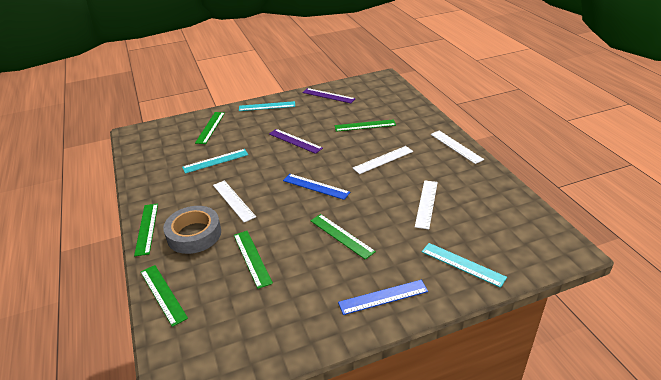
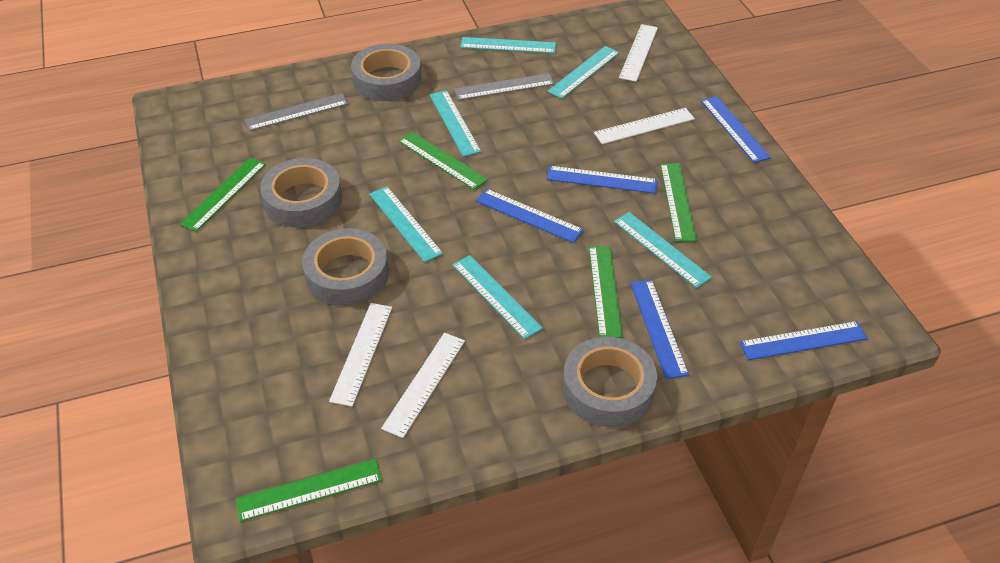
blue ruler: 2 -> 5
green ruler: 6 -> 5
grey ruler: 0 -> 2
grey tape: 1 -> 4
purple ruler: 2 -> 0
turquoise ruler: 3 -> 6

